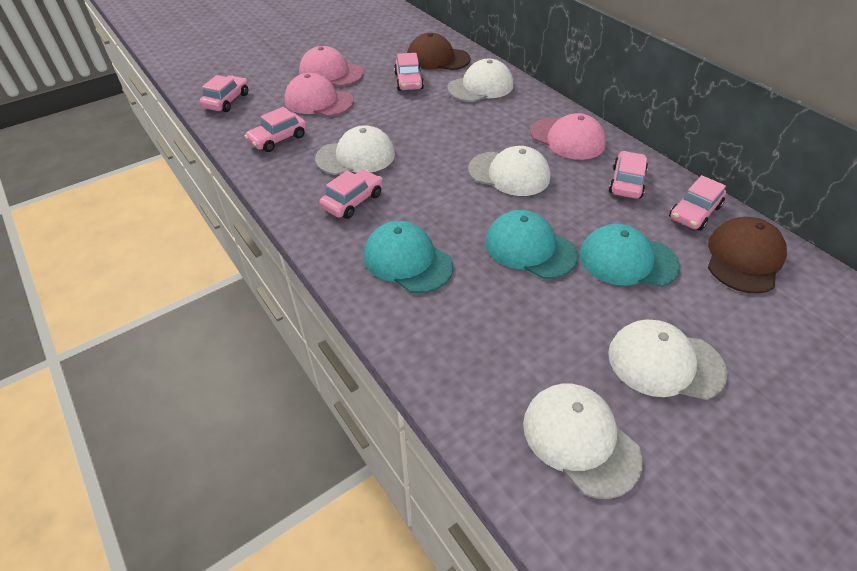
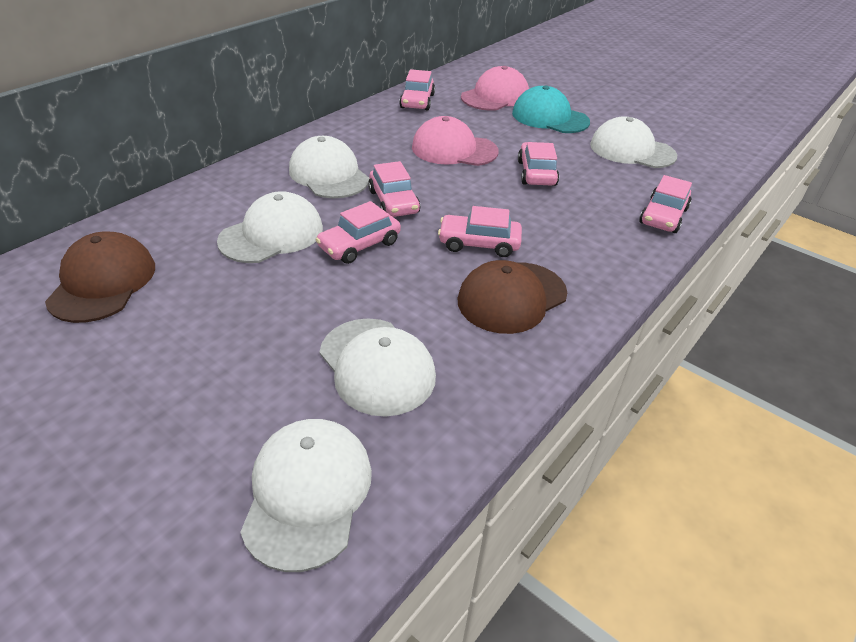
pink cap: 3 -> 2
turquoise cap: 3 -> 1

